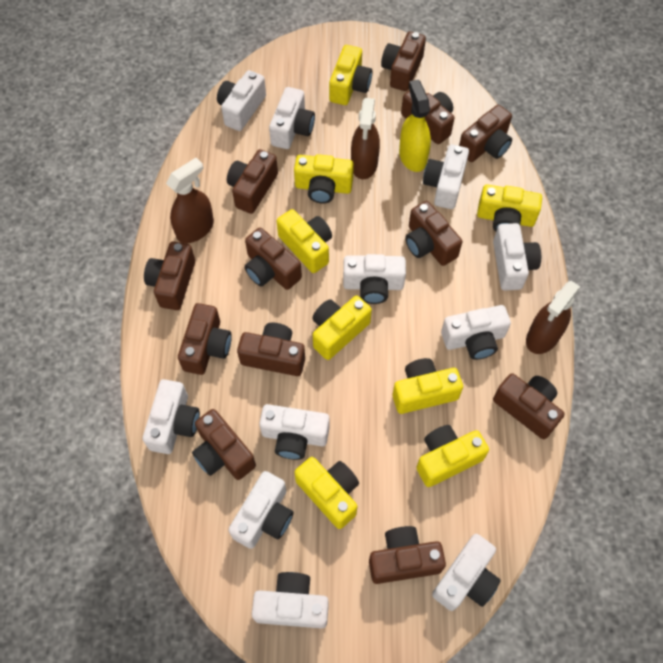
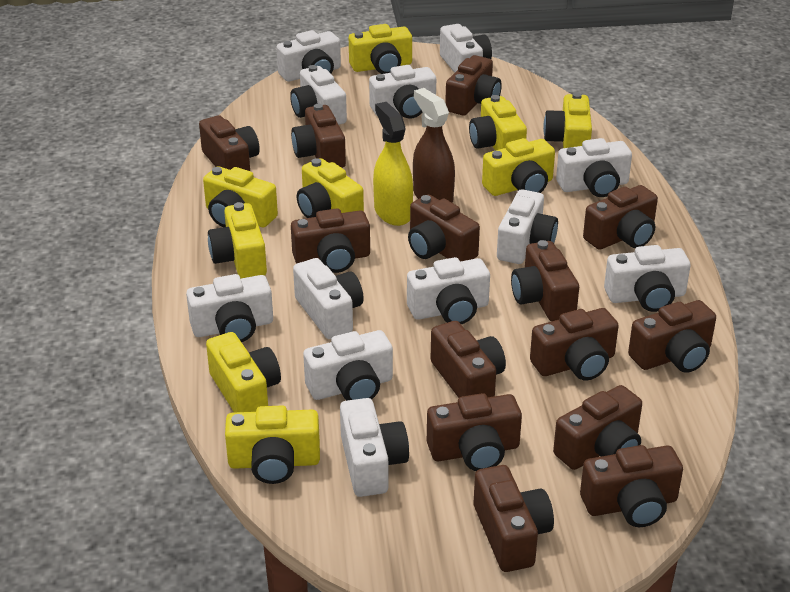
brown camera: 12 -> 14
brown spray bottle: 3 -> 1
white camera: 11 -> 12
yellow camera: 8 -> 9

